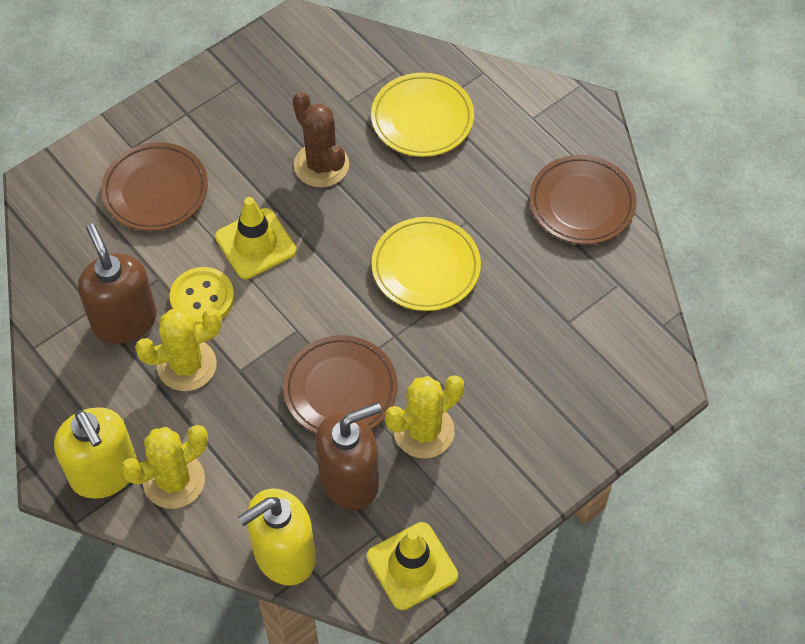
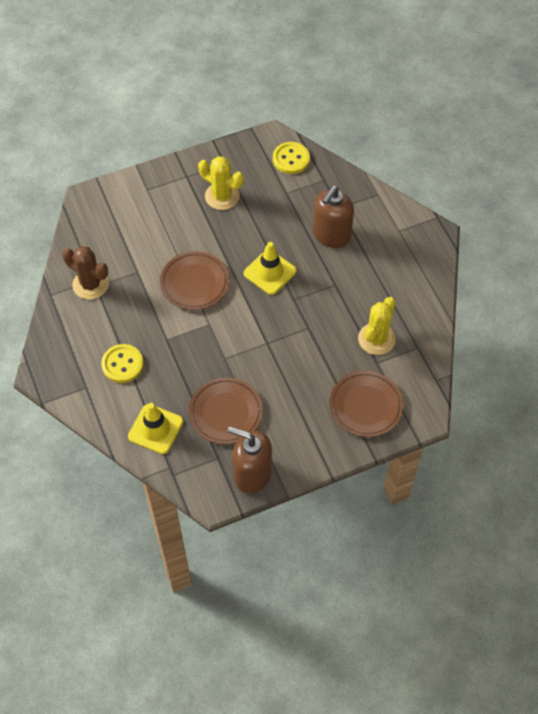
yellow button: 1 -> 2
yellow cactus: 3 -> 2
yellow plate: 2 -> 0
yellow soap dispenser: 2 -> 0

